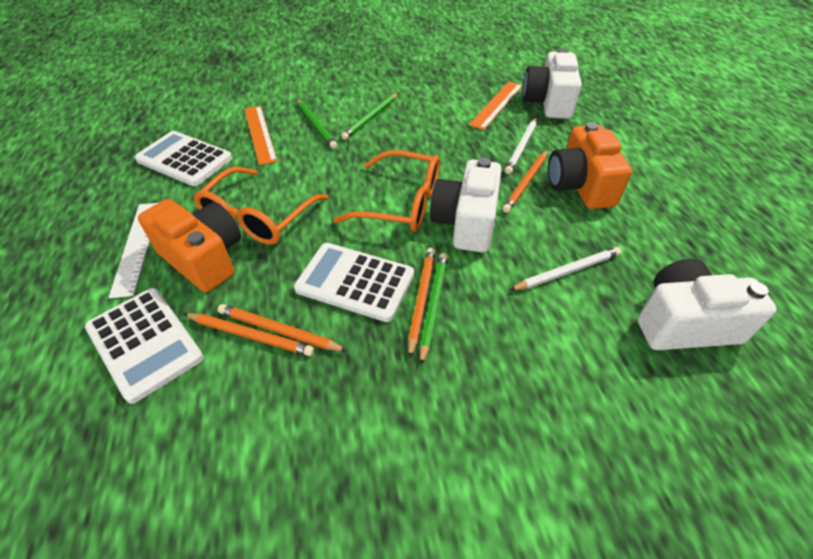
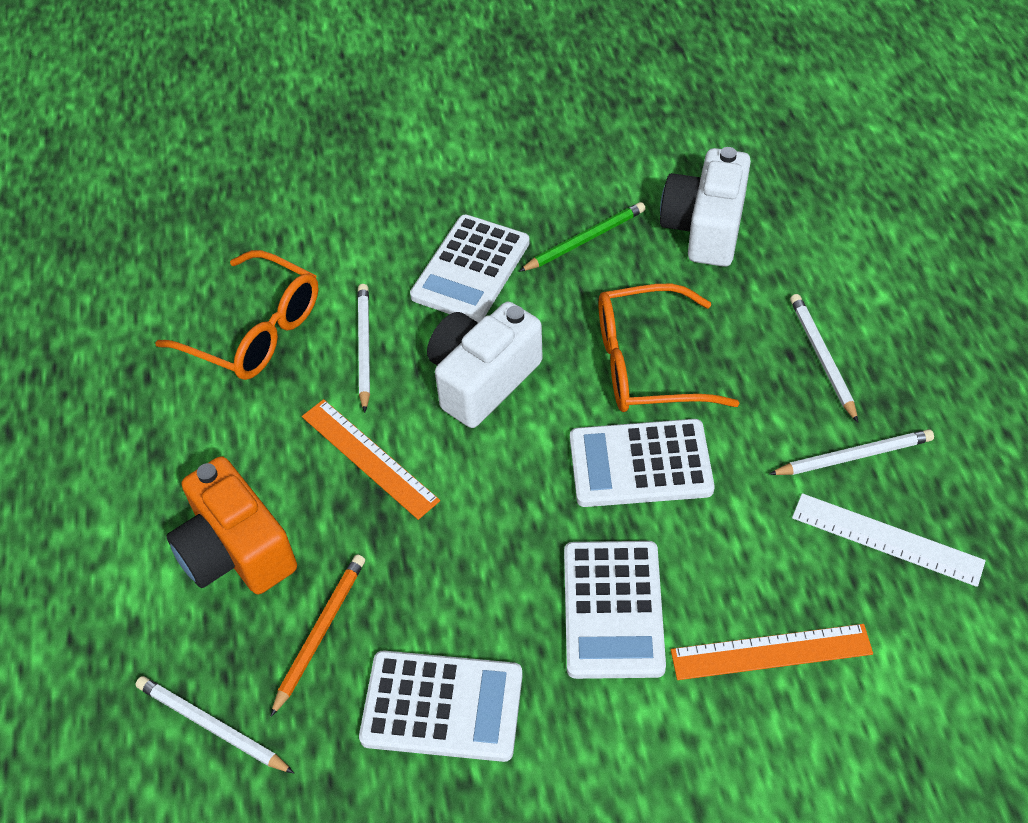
green pencil: 3 -> 1
orange camera: 2 -> 1
orange pencil: 4 -> 1
white calculator: 3 -> 4
white camera: 3 -> 2
white pencil: 2 -> 4

